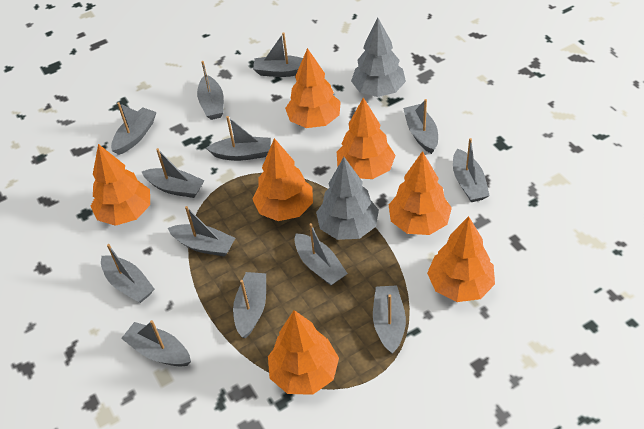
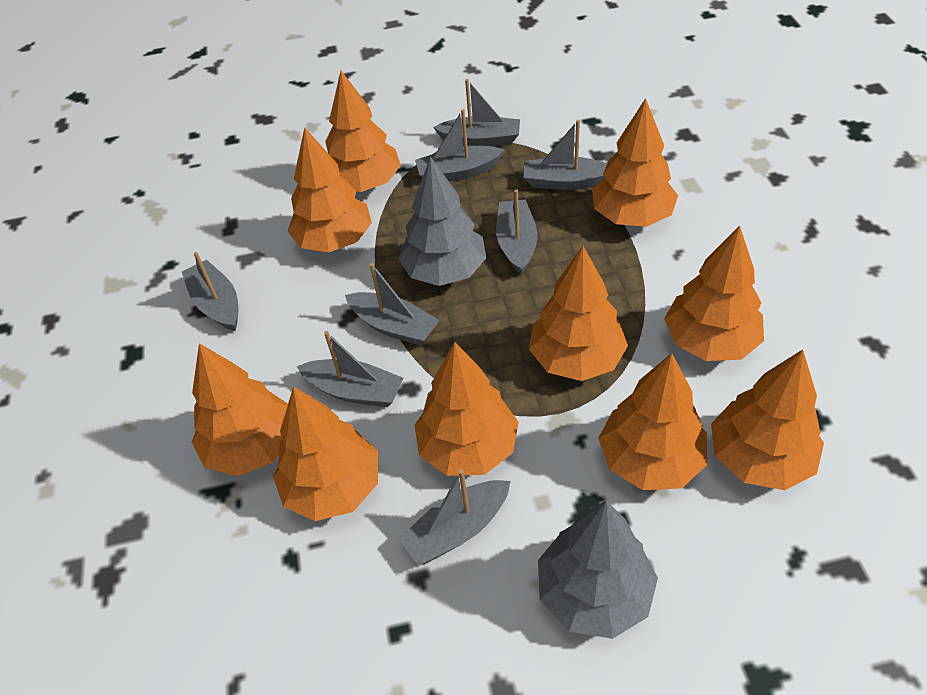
grey boat: 13 -> 8
orange tree: 7 -> 10

